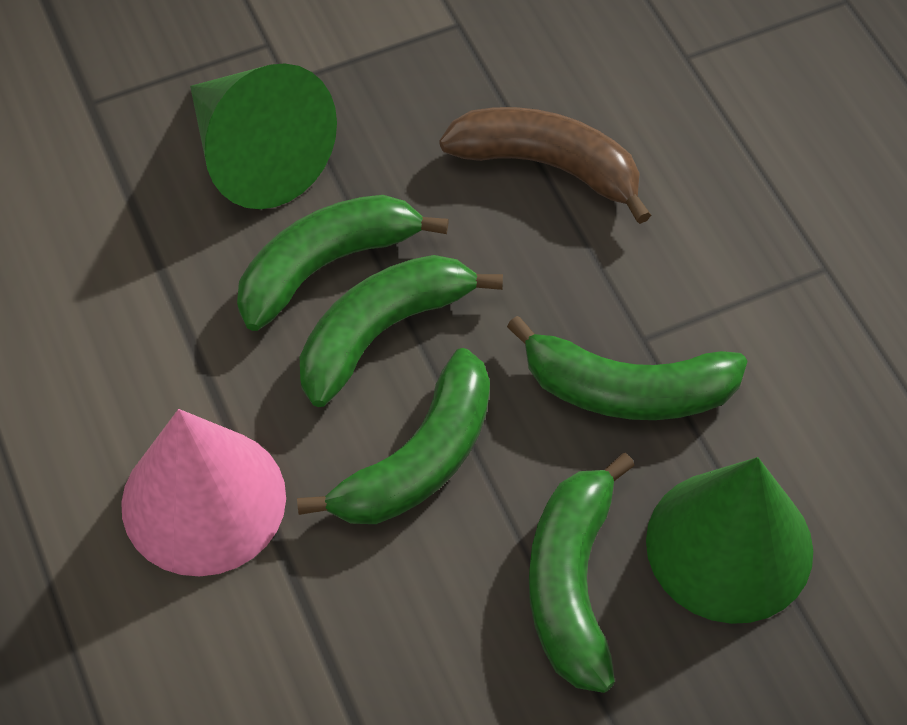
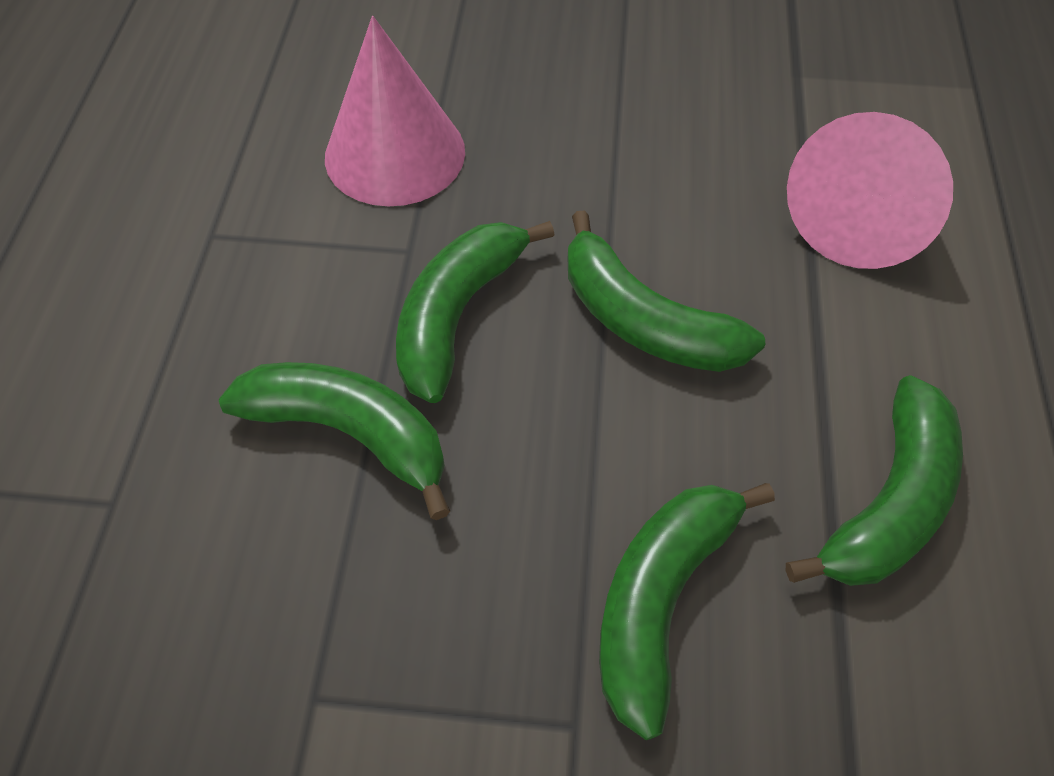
brown banana: 1 -> 0
green cone: 2 -> 0
pink cone: 1 -> 2

